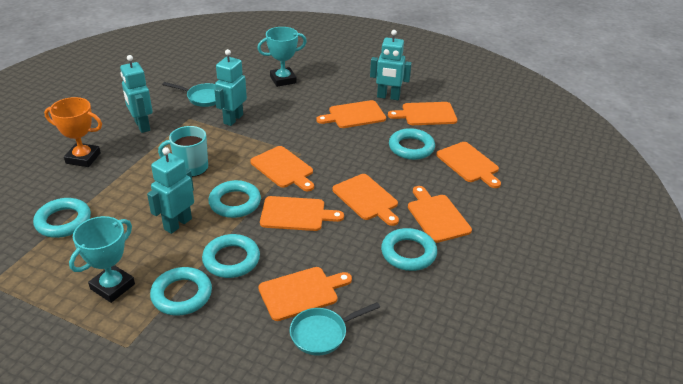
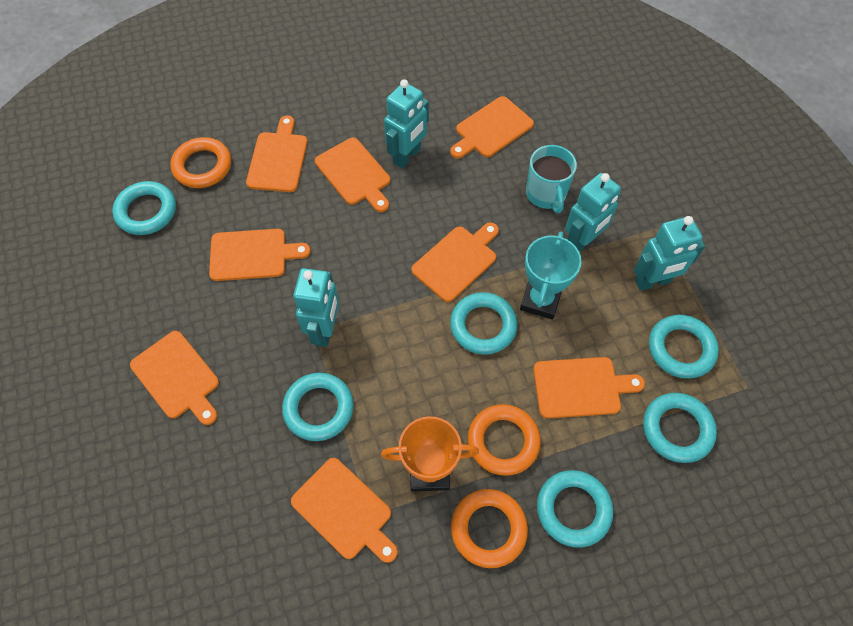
orange ring: 0 -> 3
turquoise pan: 2 -> 0
turquoise trophy: 2 -> 1

